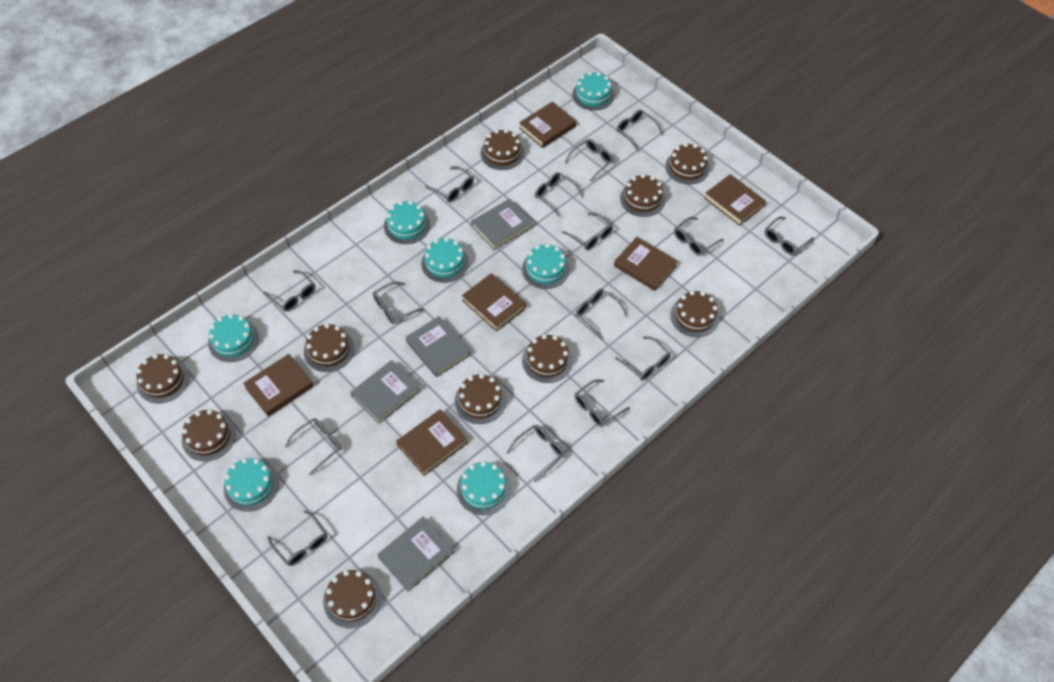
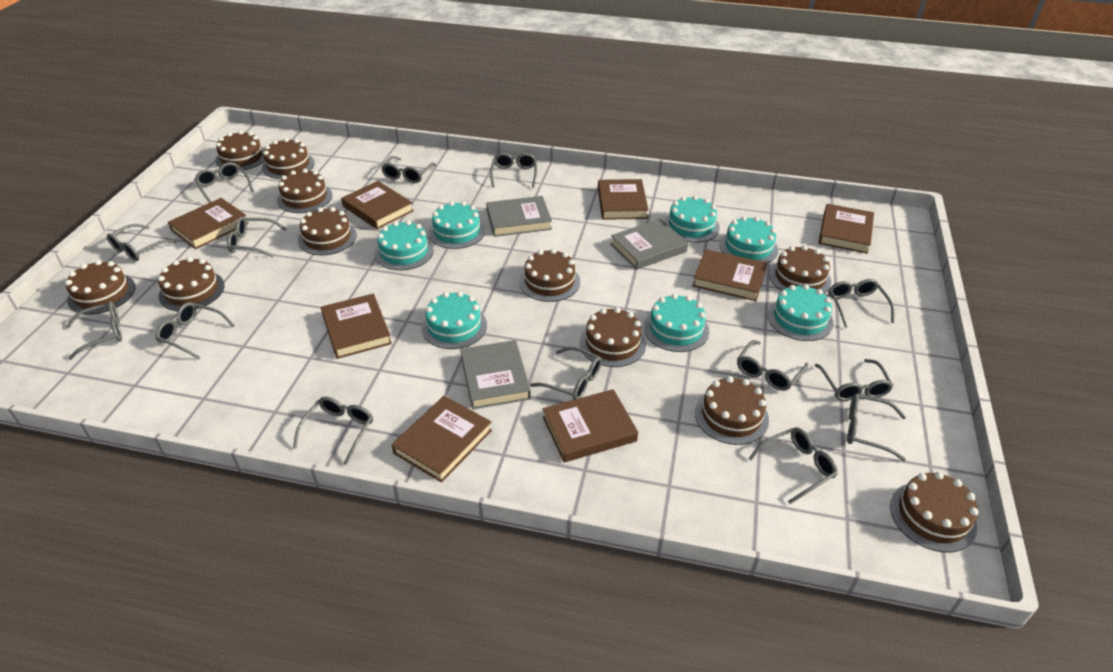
brown book: 6 -> 8
brown cake: 10 -> 11
grey book: 4 -> 3
grey glasses: 15 -> 14

